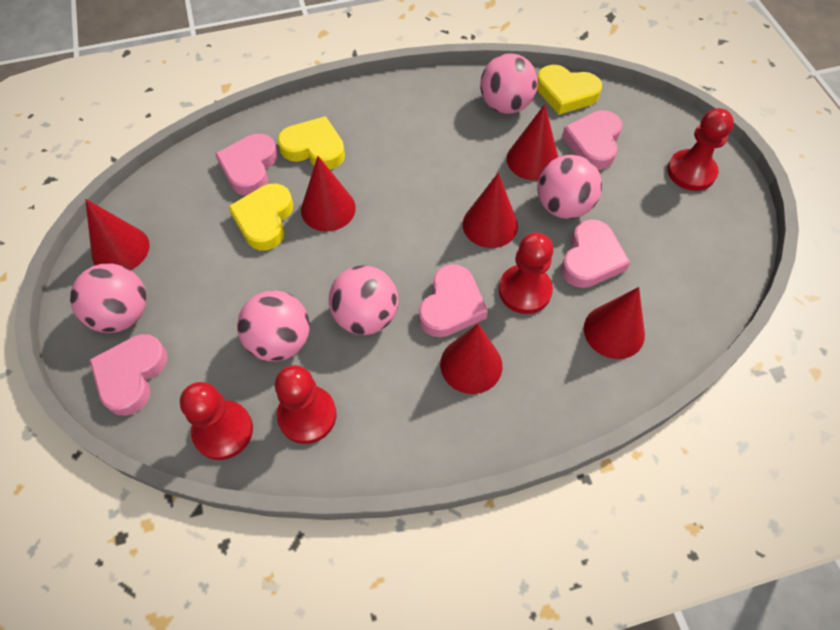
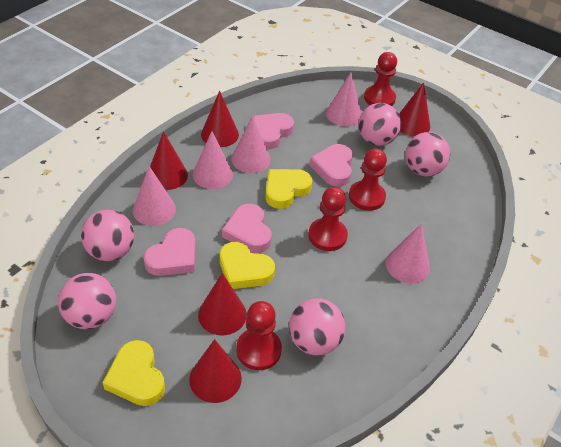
pink cone: 0 -> 5
pink heart: 5 -> 4
red cone: 6 -> 5

